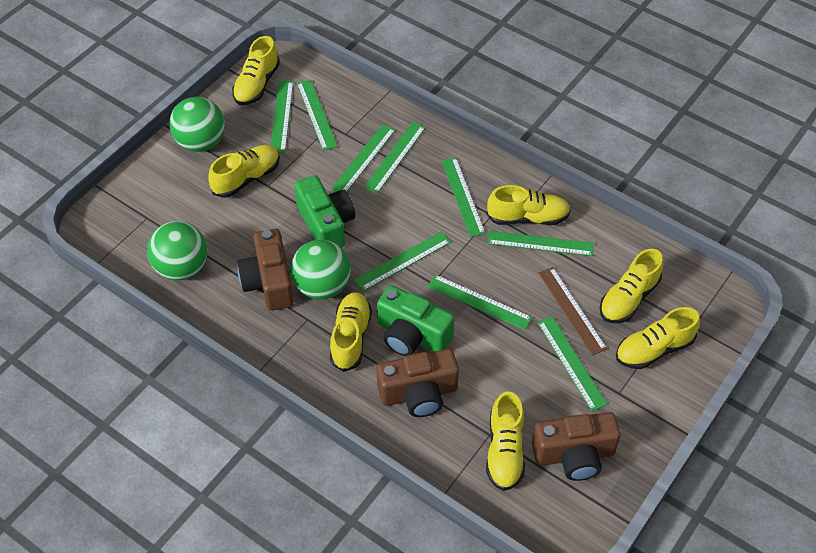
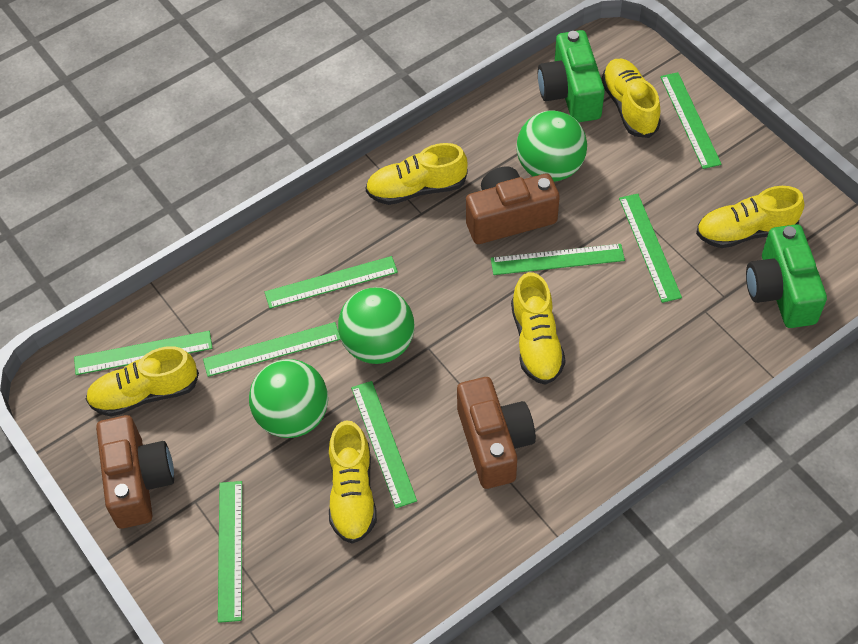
brown ruler: 1 -> 0
green ruler: 9 -> 8
yellow shoe: 7 -> 6

